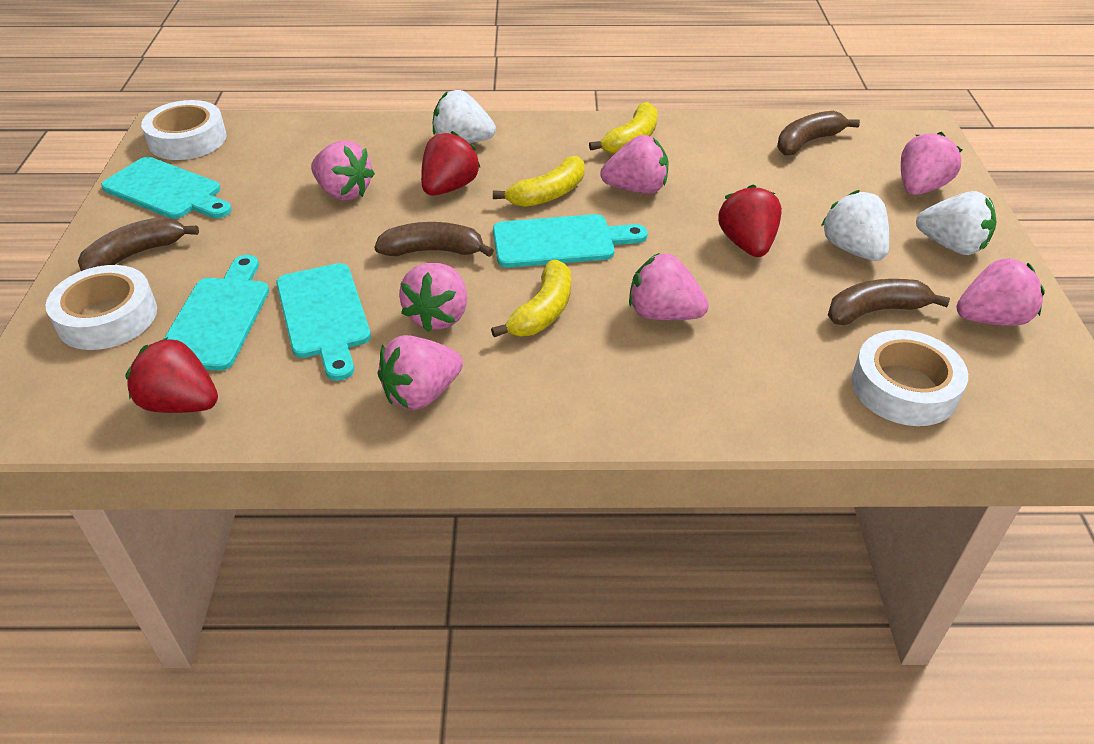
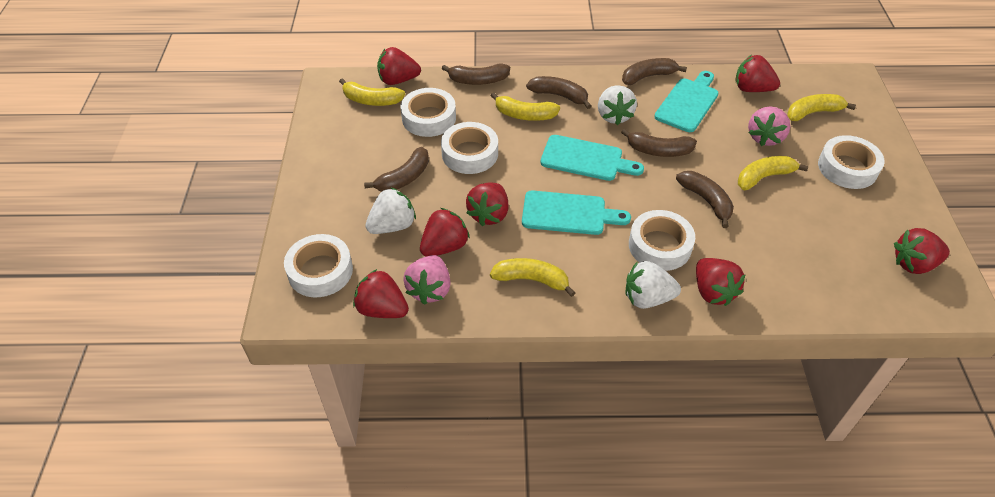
brown banana: 4 -> 6
pink strawberry: 7 -> 2
red strawberry: 3 -> 7
turquoise cutting board: 4 -> 3
white tape: 3 -> 5
yellow banana: 3 -> 5

